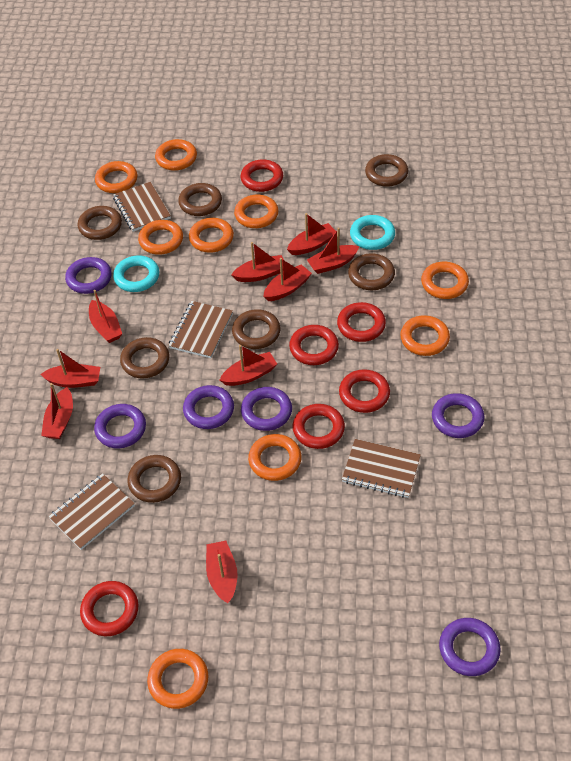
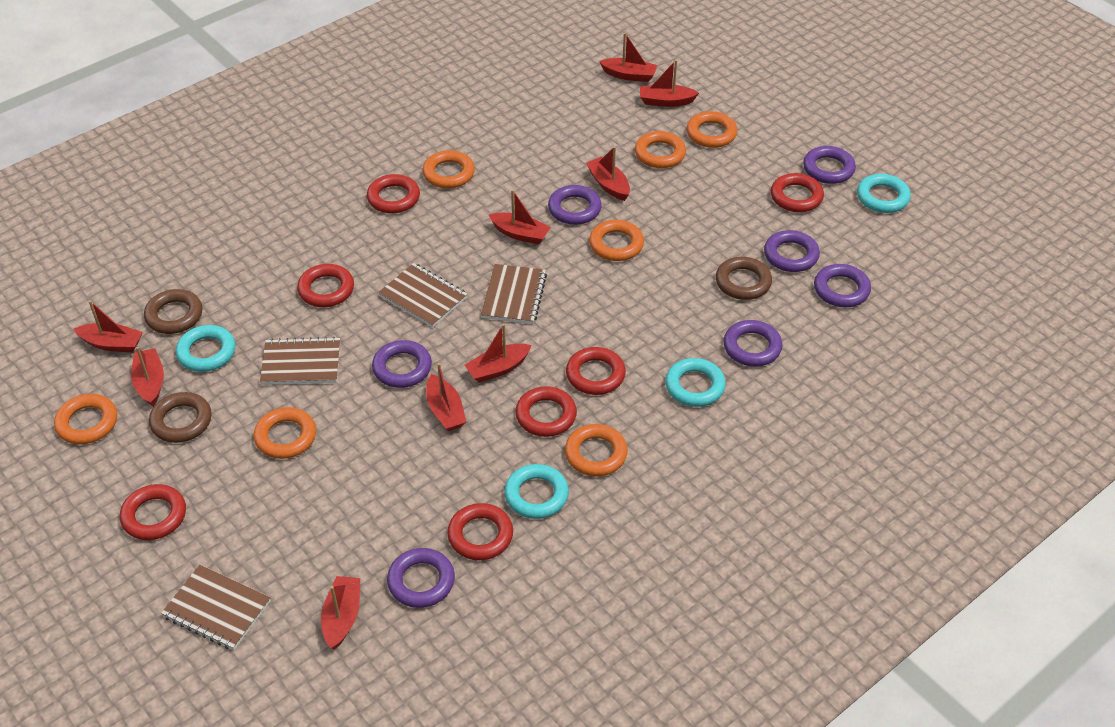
brown ring: 7 -> 3
orange ring: 9 -> 7
purple ring: 6 -> 7
red ring: 6 -> 7
turquoise ring: 2 -> 4

